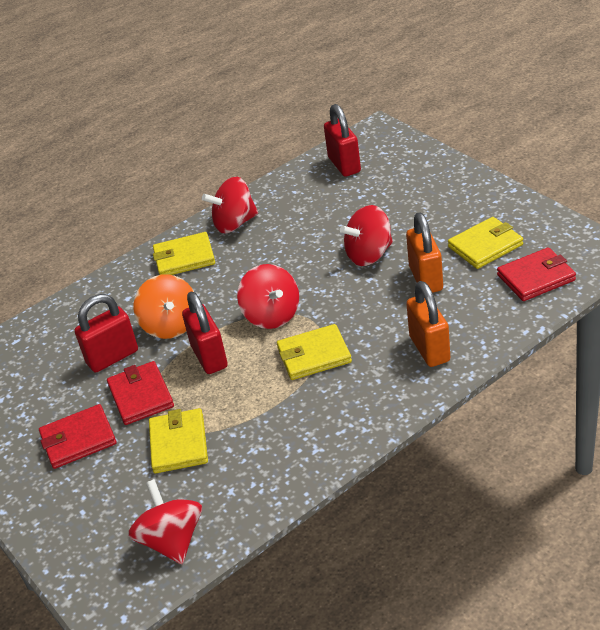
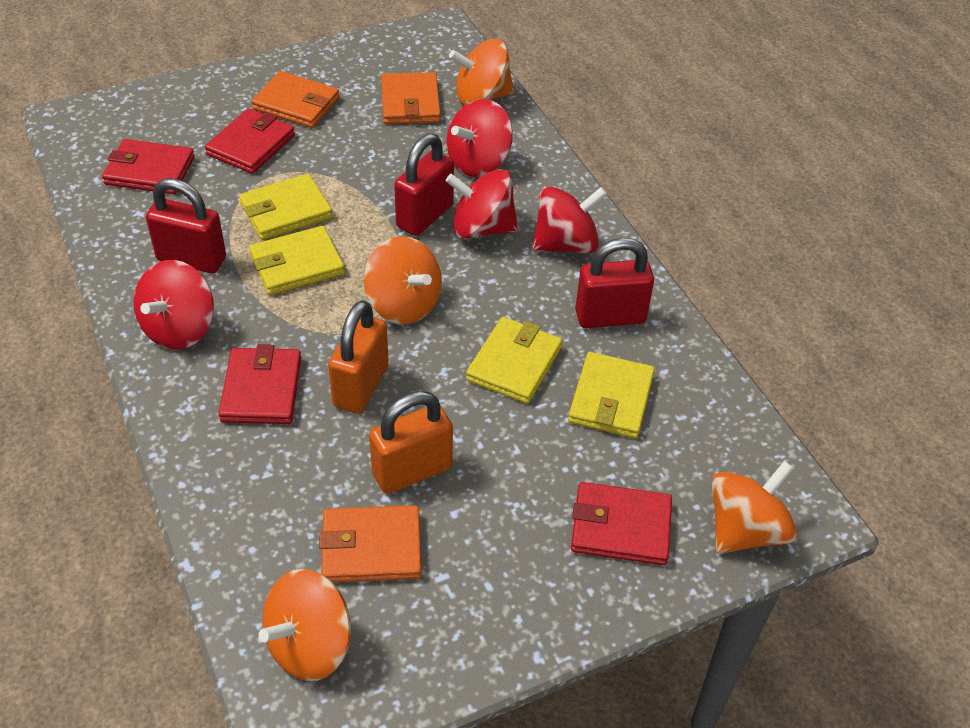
orange spinning top: 1 -> 4
orange wallet: 0 -> 3
red wallet: 3 -> 4

